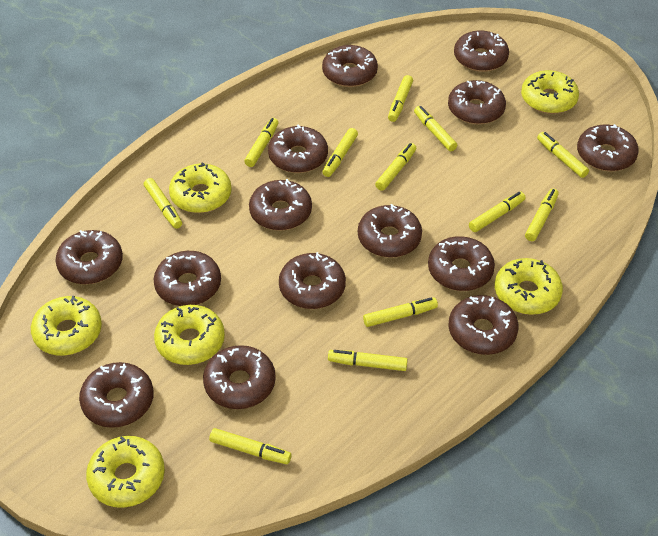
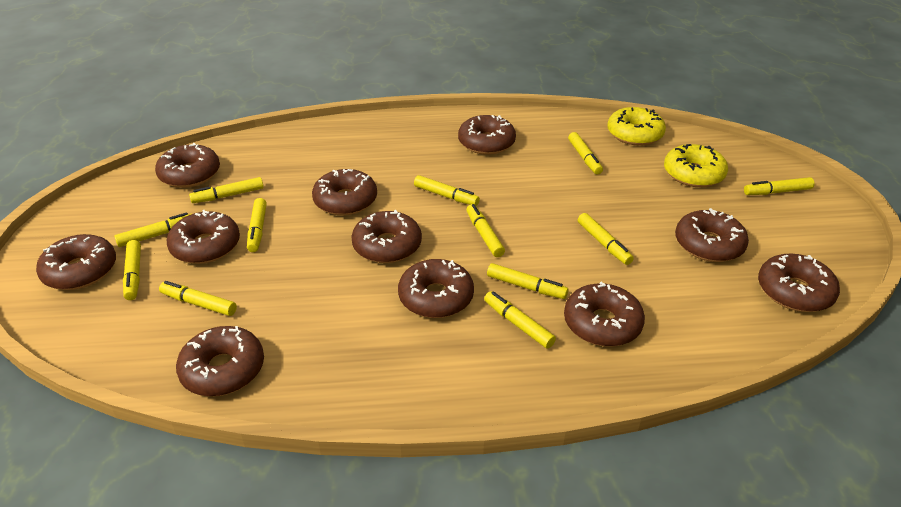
brown donut: 14 -> 11
yellow donut: 6 -> 2

